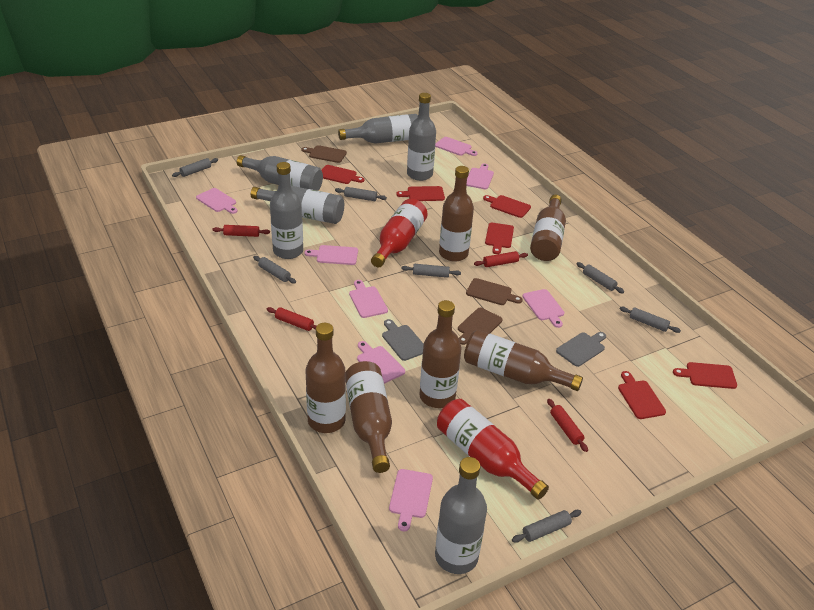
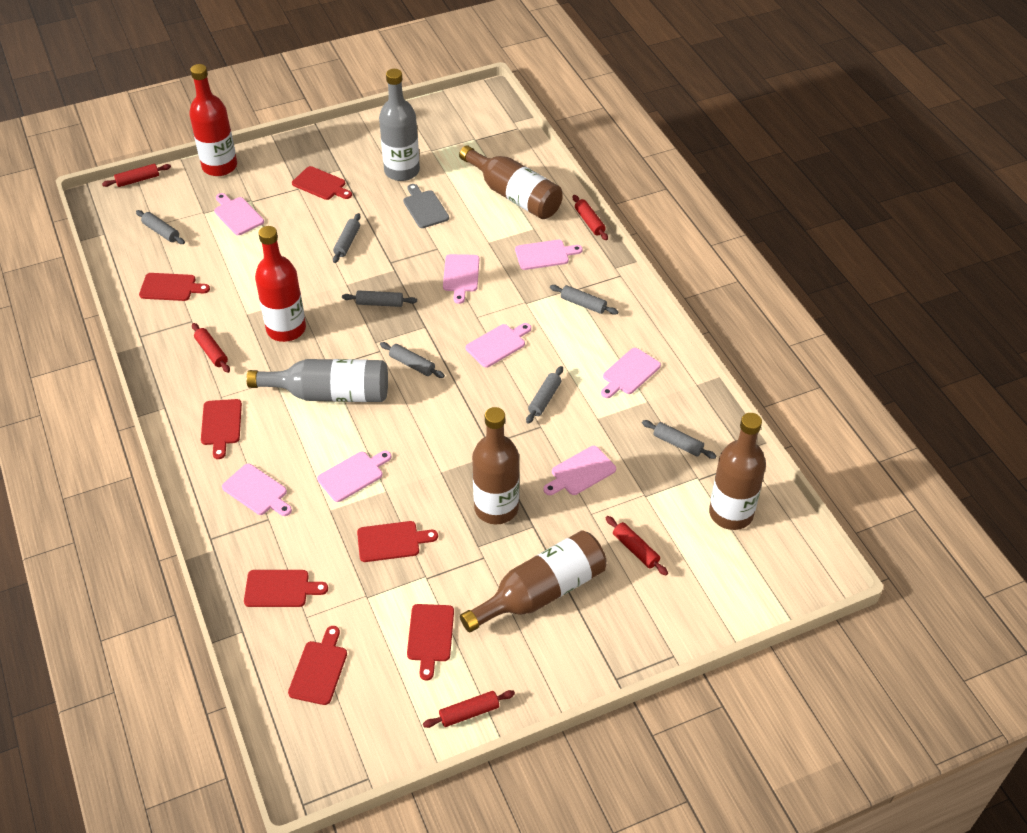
brown bottle: 6 -> 4
brown cutting board: 3 -> 0
grey bottle: 6 -> 2
grey cutting board: 2 -> 1
red cutting board: 6 -> 7
red rolling pin: 4 -> 5

